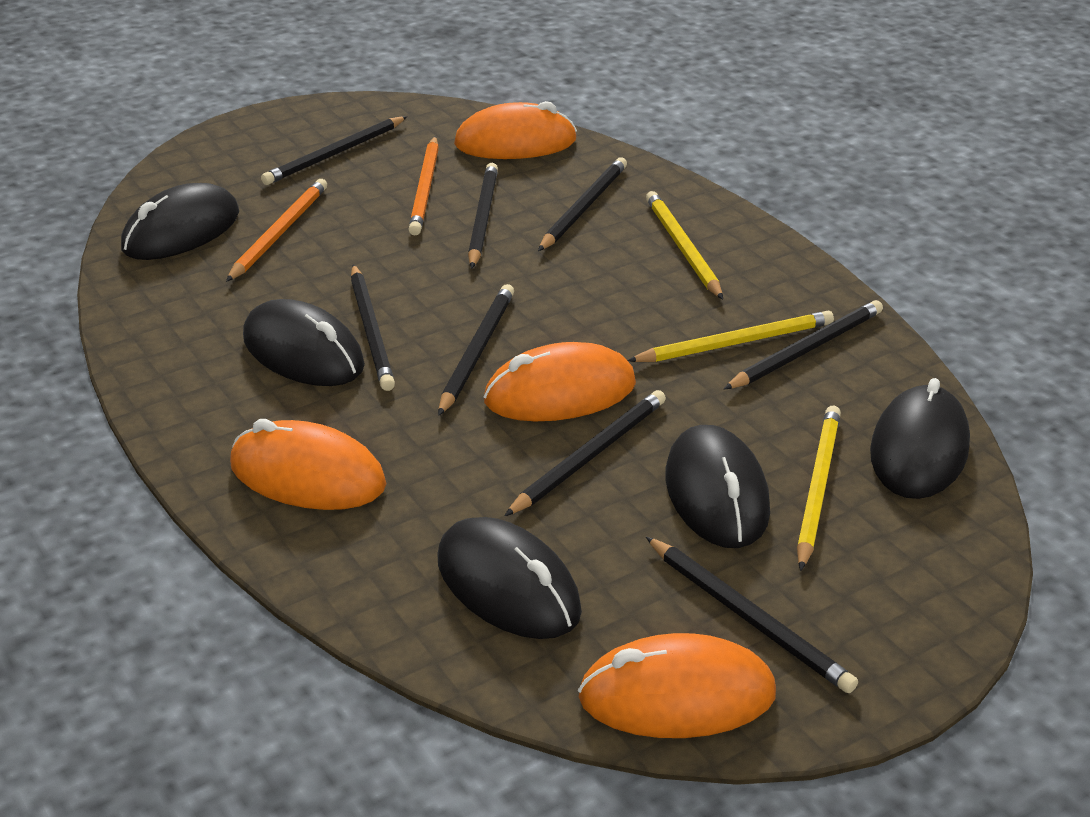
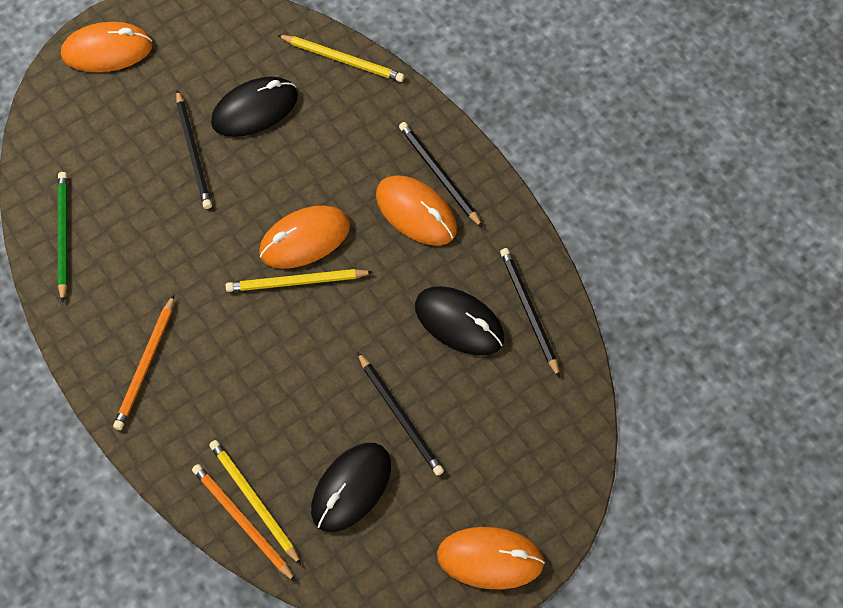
black mouse: 5 -> 3
black pencil: 8 -> 4
green pencil: 0 -> 1

